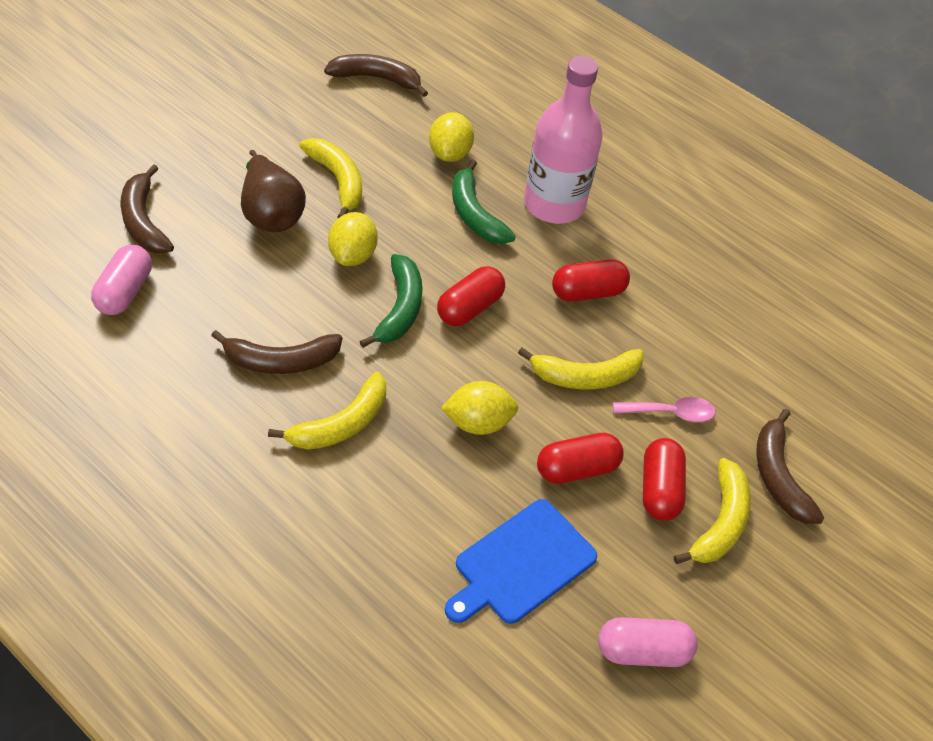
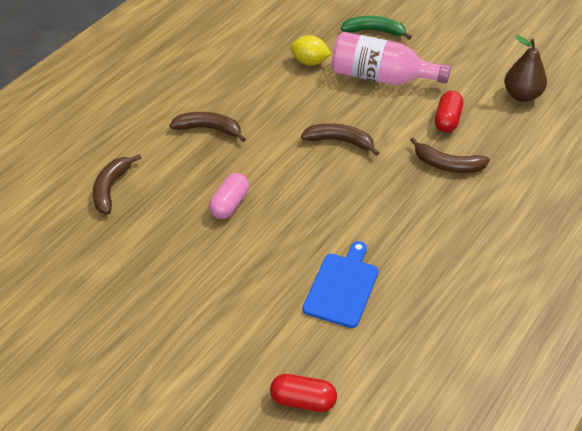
green banana: 2 -> 1
pink capsule: 2 -> 1
pink spoon: 1 -> 0
red capsule: 4 -> 2
yellow banana: 4 -> 0
yellow lemon: 3 -> 1

